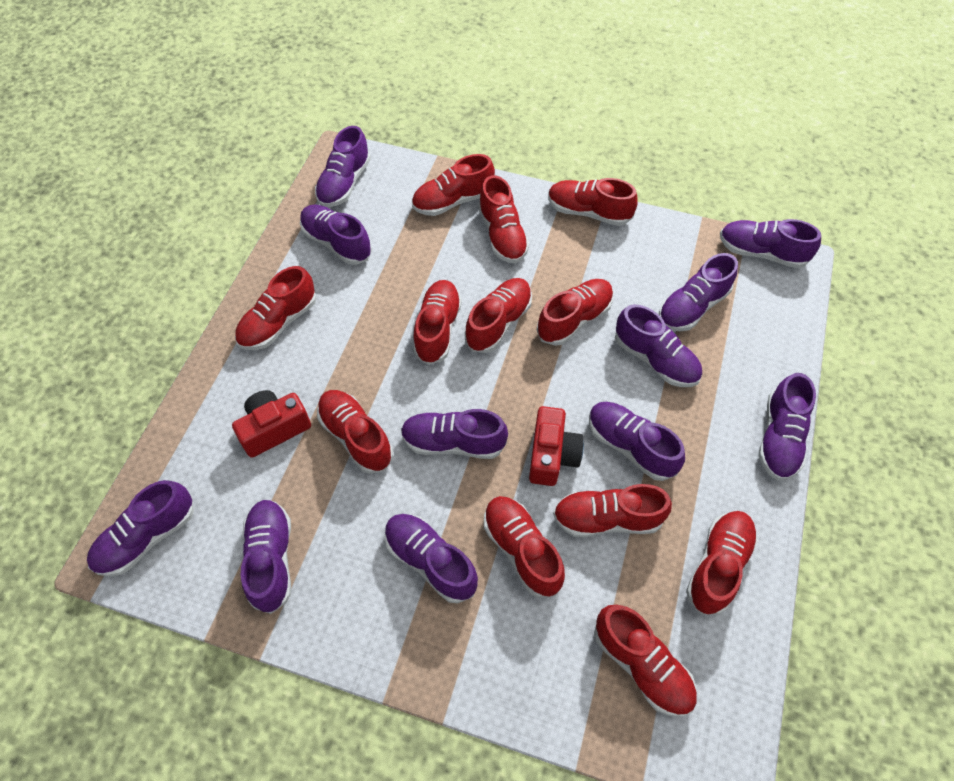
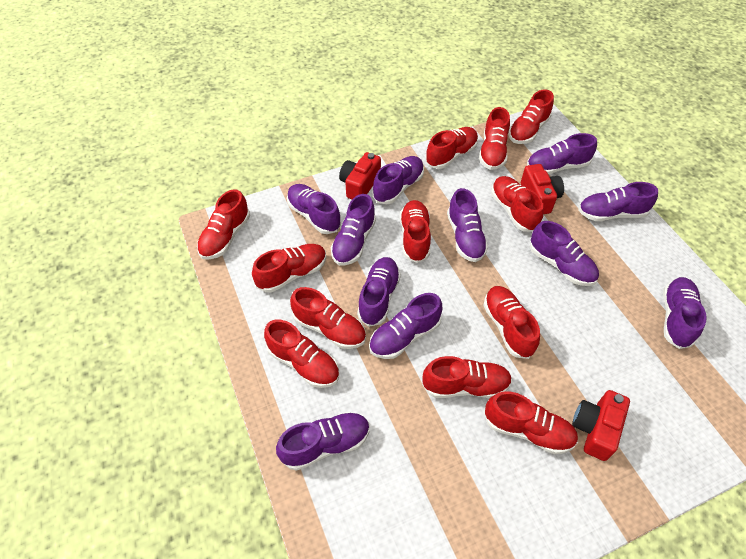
red camera: 2 -> 3

